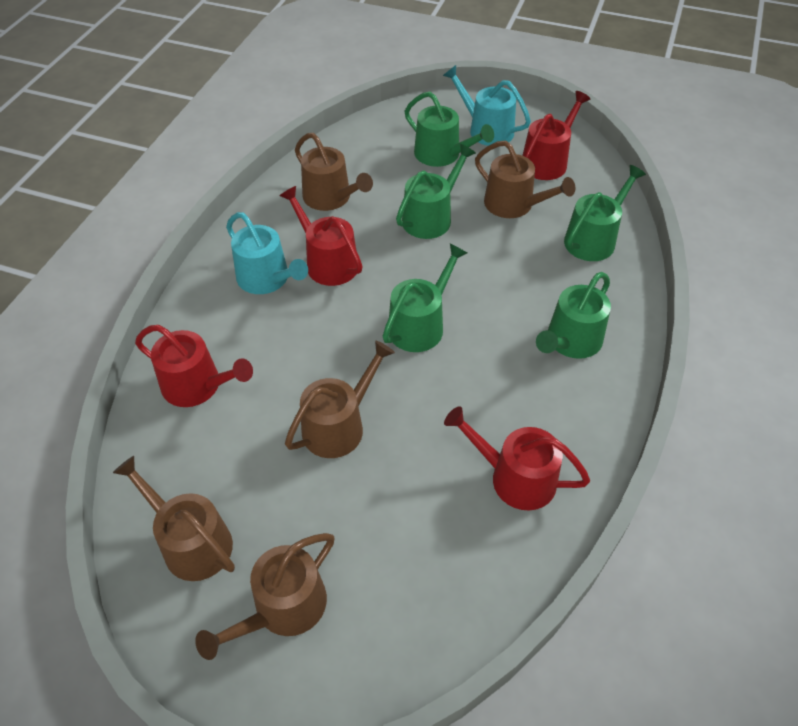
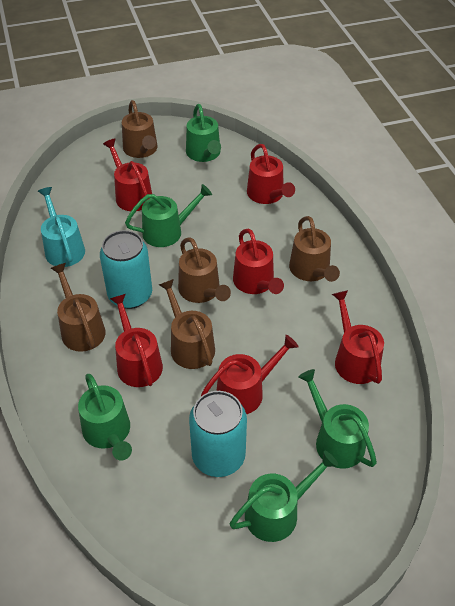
red watering can: 4 -> 6
turquoise can: 0 -> 2
turquoise watering can: 2 -> 1

